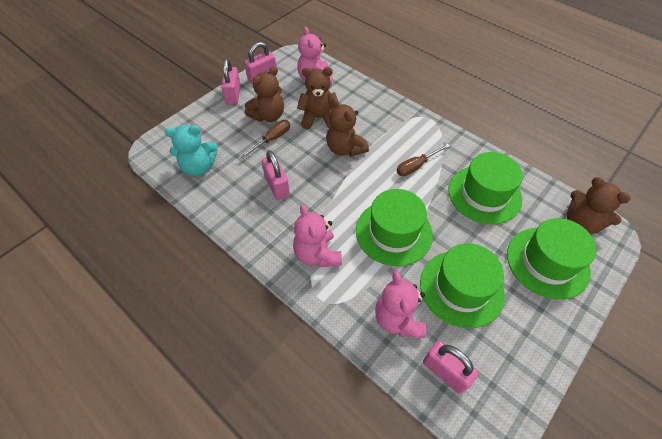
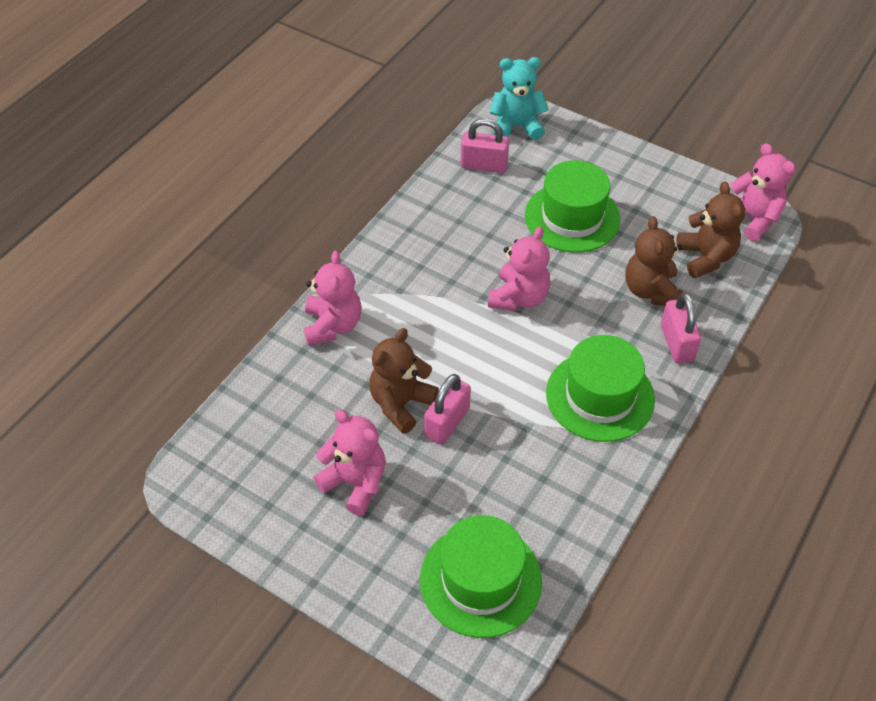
brown screwdriver: 2 -> 0
brown teddy bear: 4 -> 3
green hat: 4 -> 3
pink padlock: 4 -> 3
pink teddy bear: 3 -> 4

